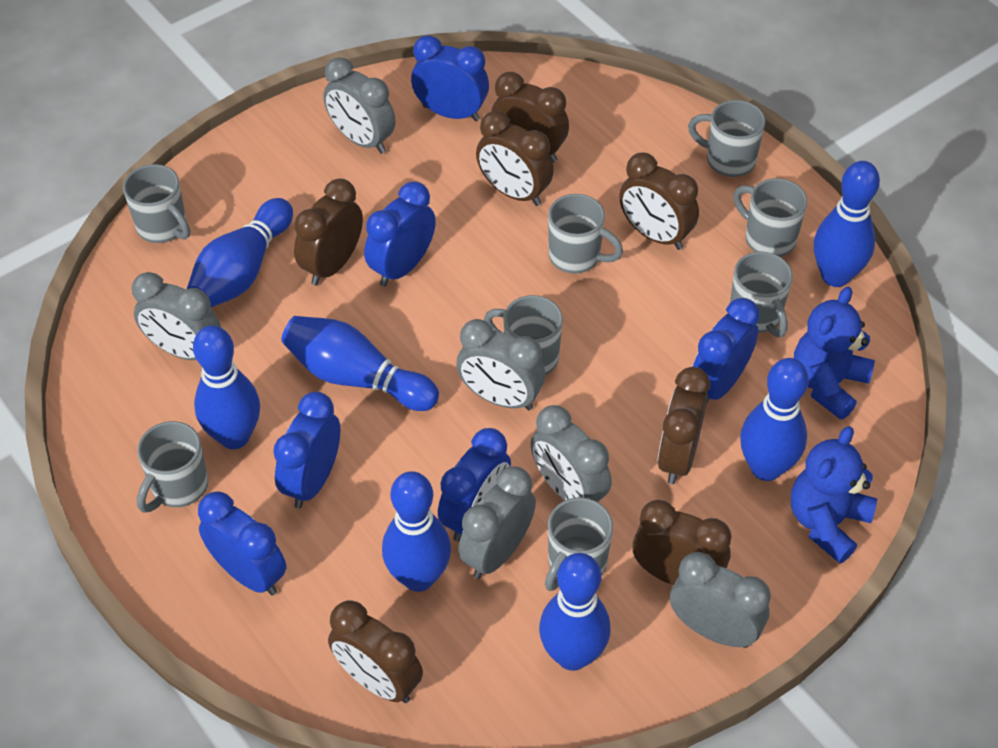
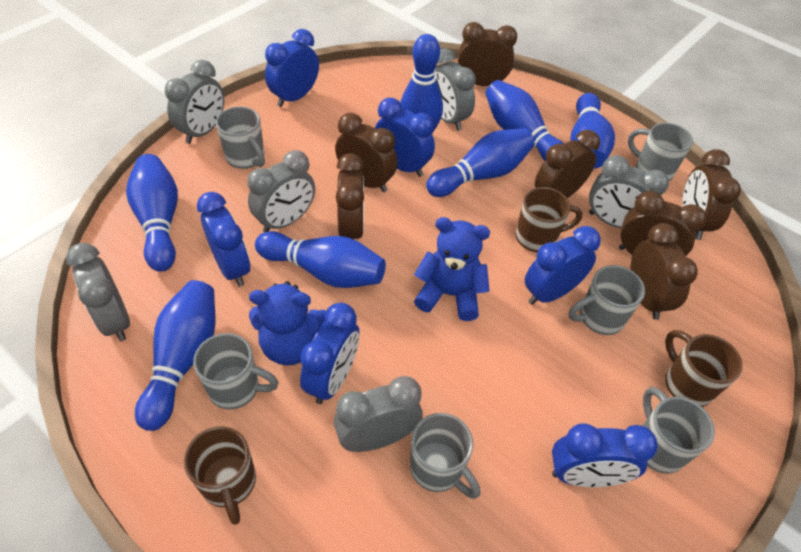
brown mug: 0 -> 3
grey mug: 8 -> 6

